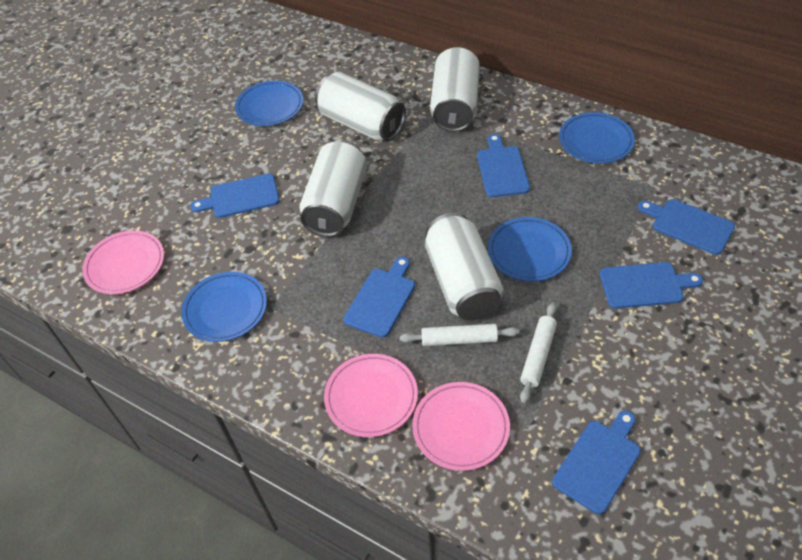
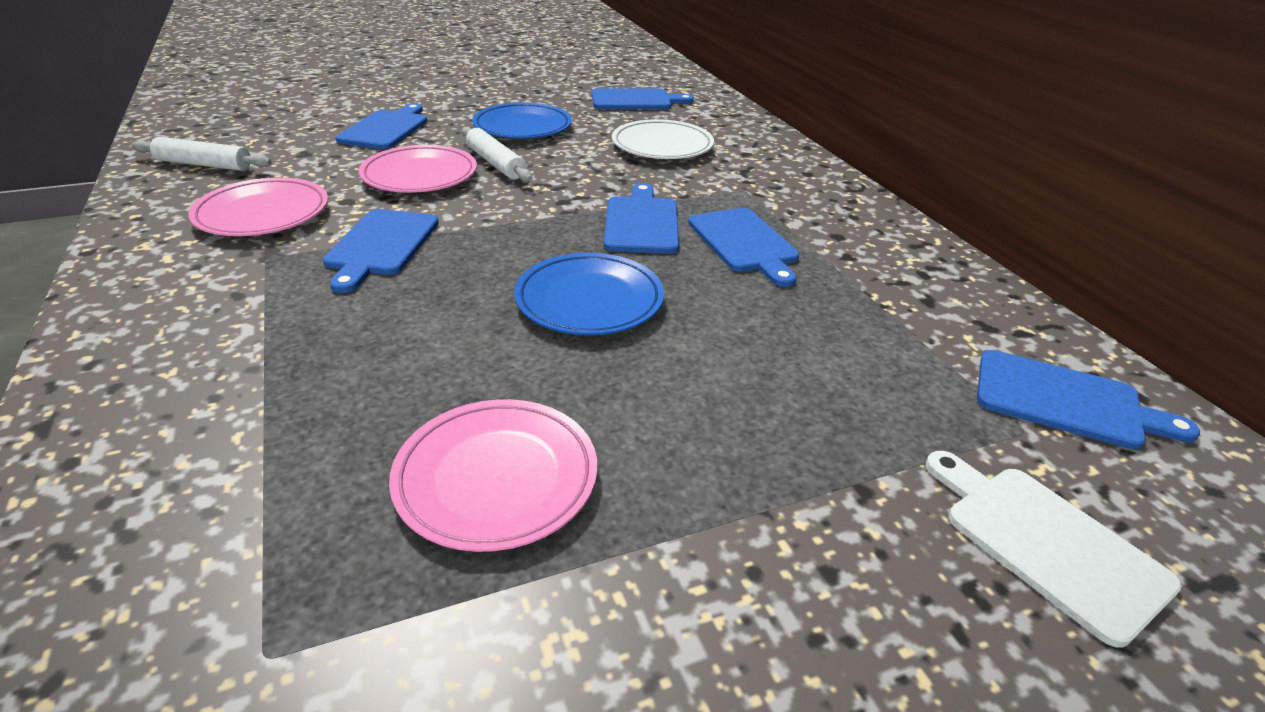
blue plate: 4 -> 2
white can: 4 -> 0
white cutting board: 0 -> 1
white plate: 0 -> 1

